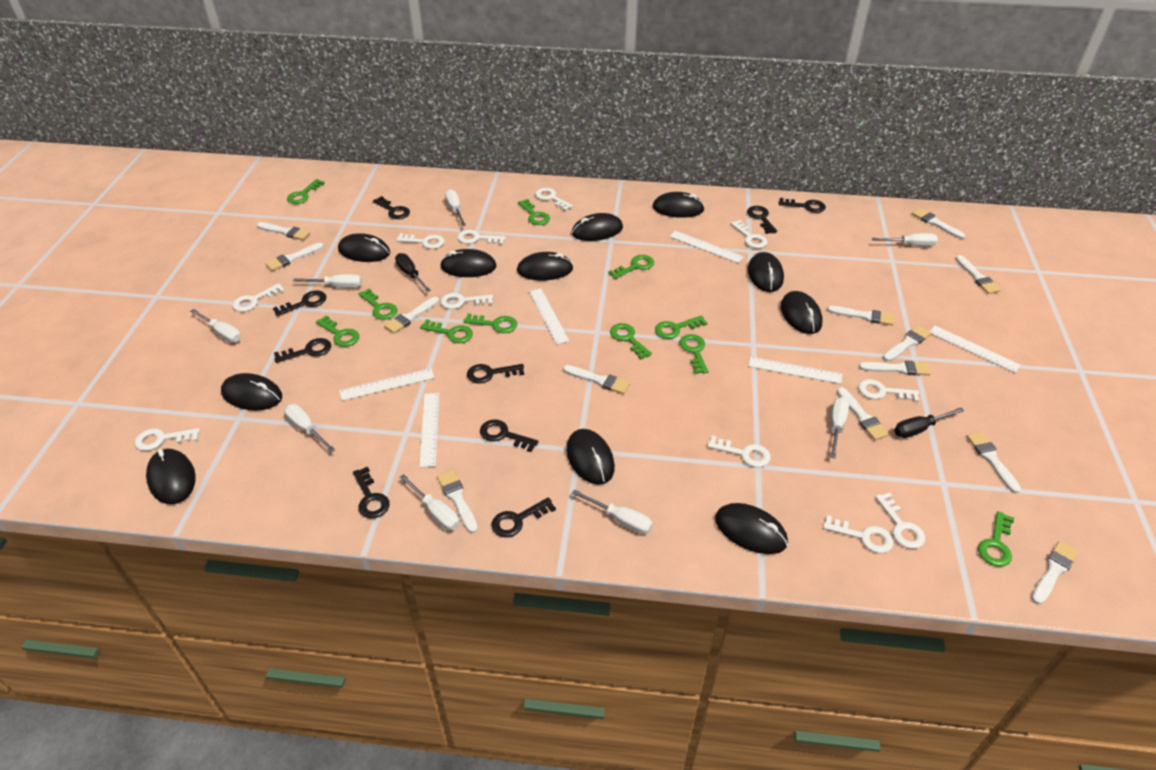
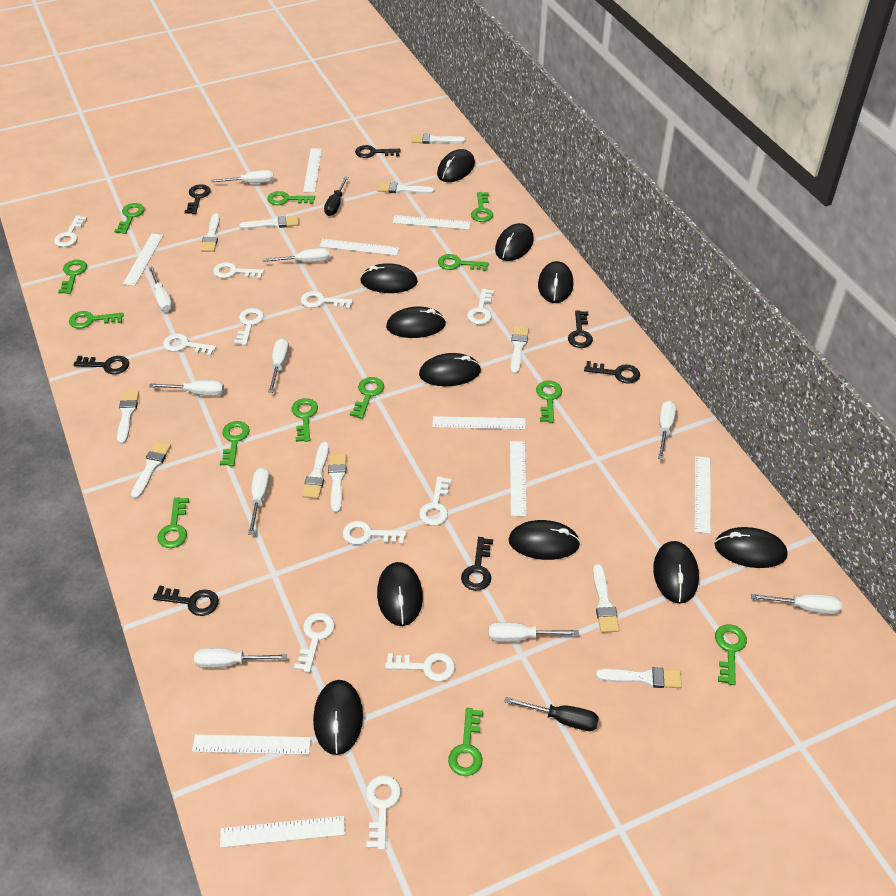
black key: 9 -> 7
green key: 11 -> 13
white brush: 13 -> 11
white ruler: 6 -> 9
white screwdriver: 8 -> 10

